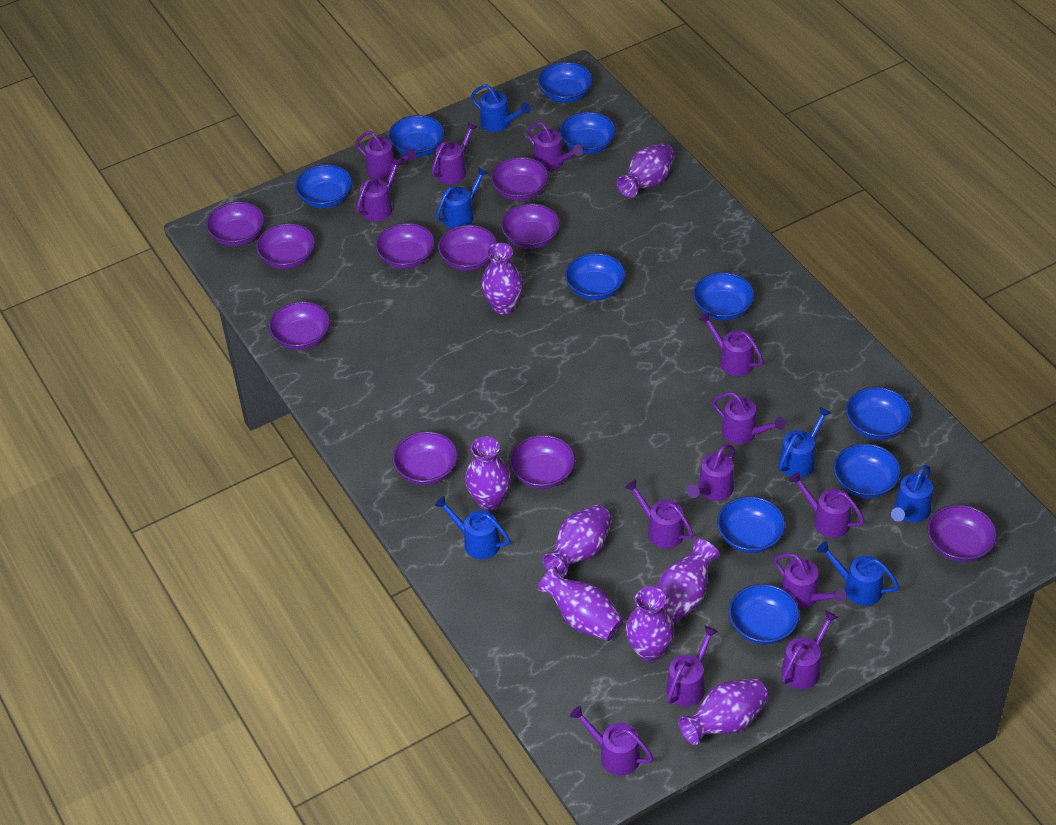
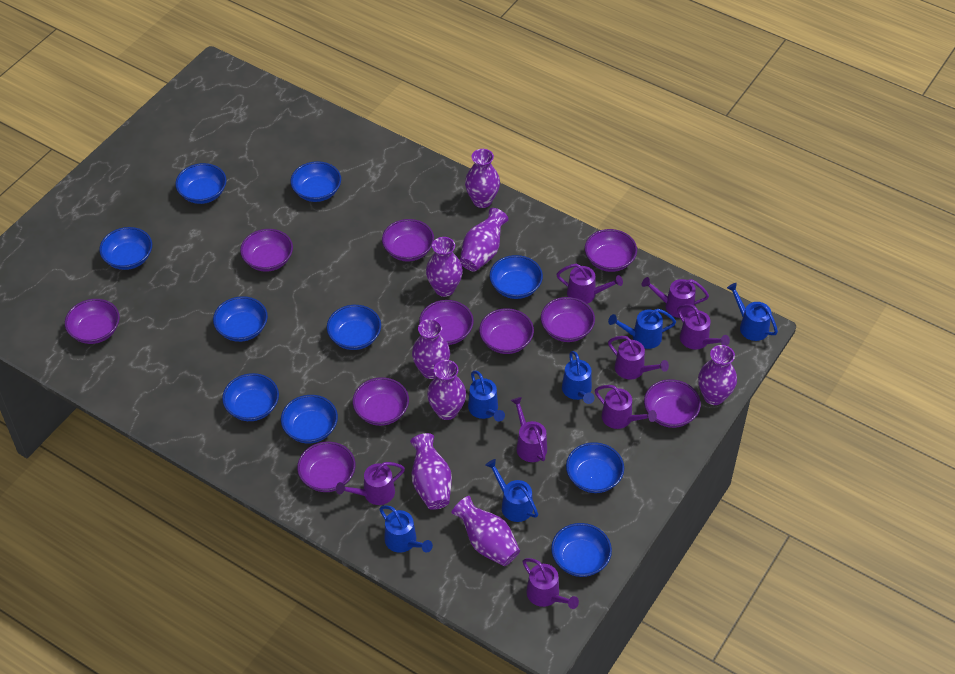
purple watering can: 13 -> 8

